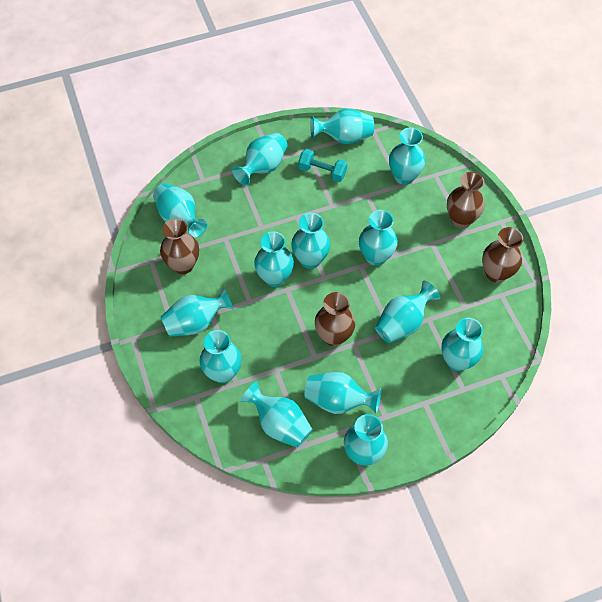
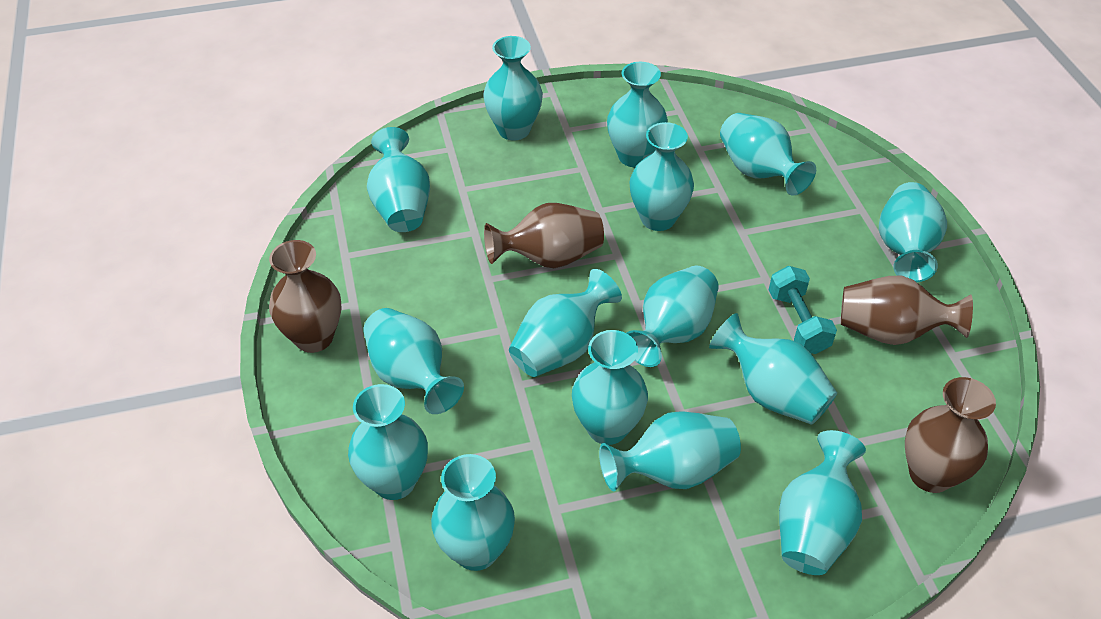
turquoise vase: 14 -> 15

